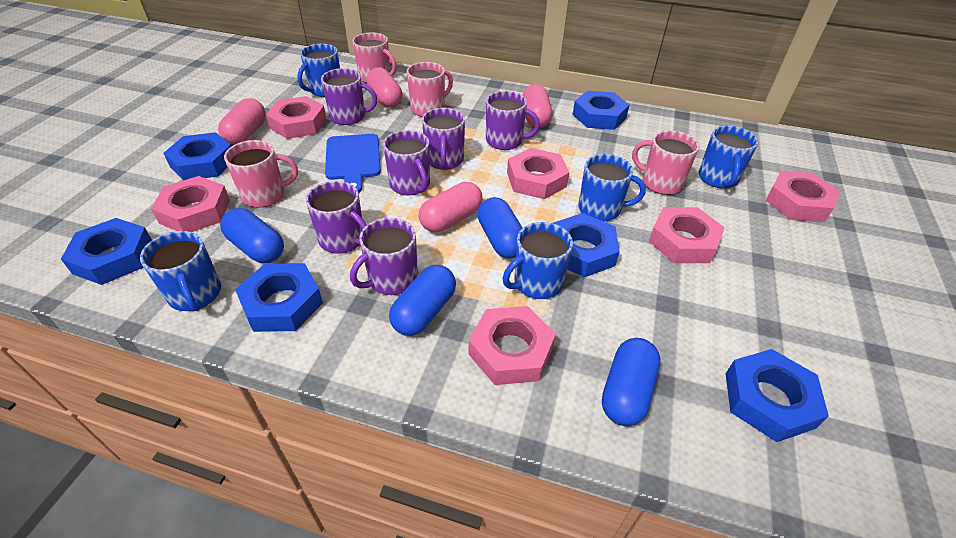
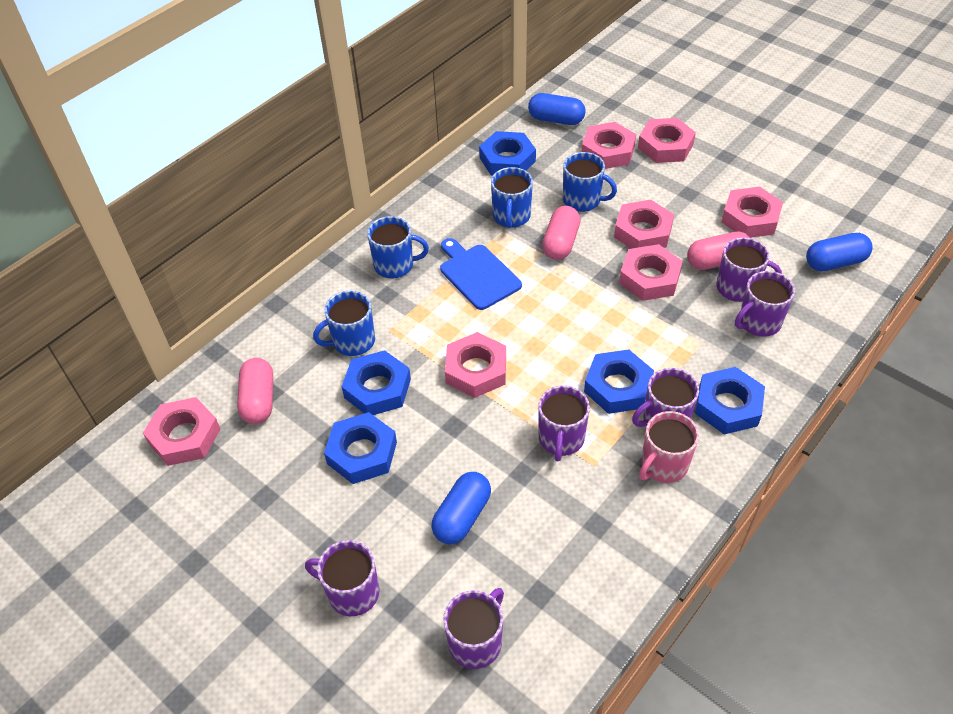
blue capsule: 4 -> 3
blue mug: 5 -> 4
blue nut: 6 -> 5
pink capsule: 4 -> 3
pink mug: 4 -> 1
pink nut: 6 -> 7

